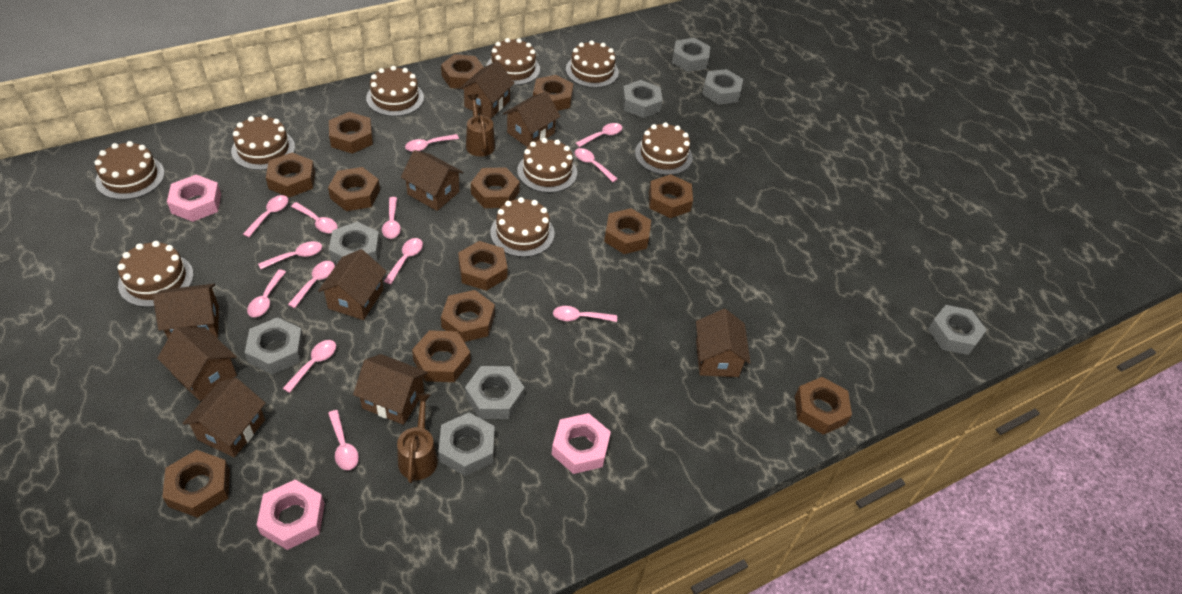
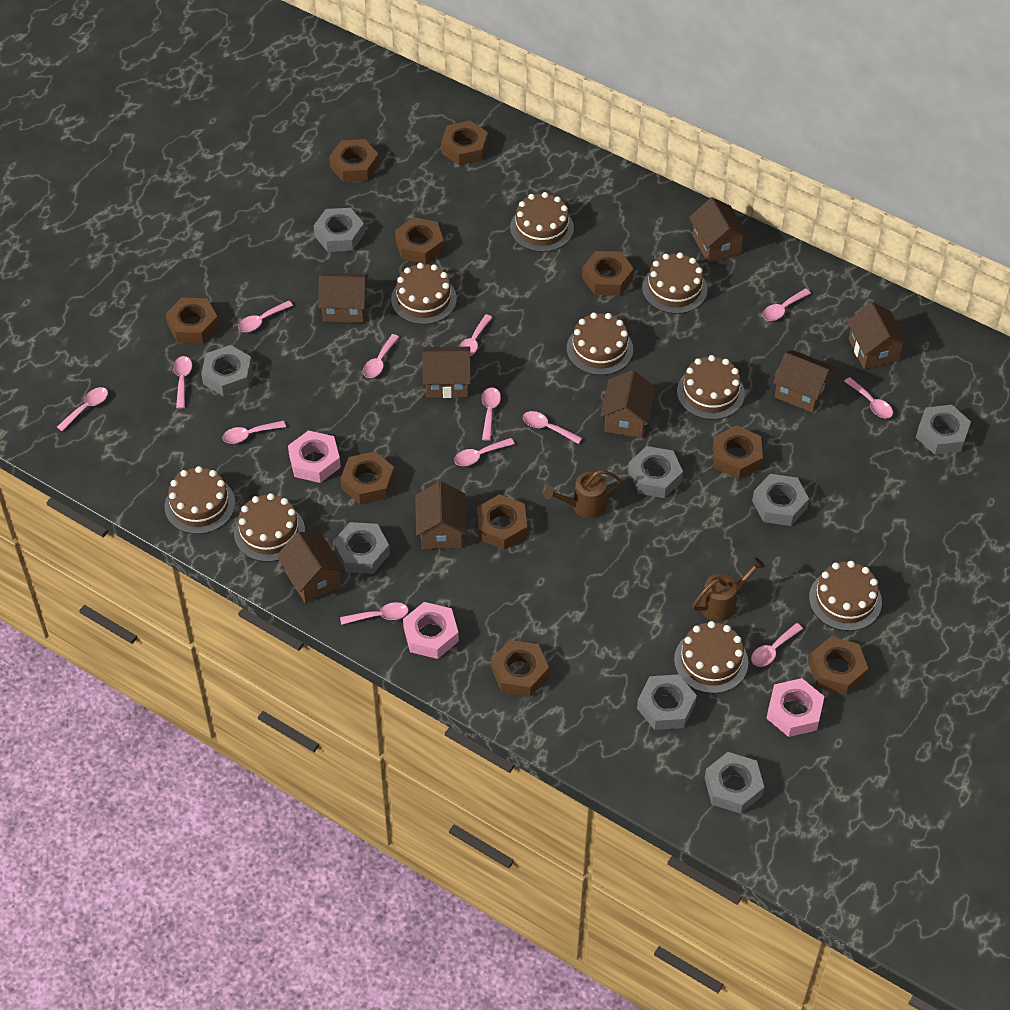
brown house: 9 -> 8
brown nut: 13 -> 10

